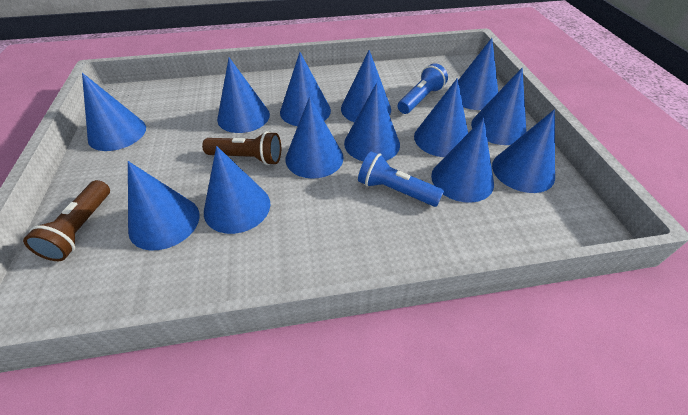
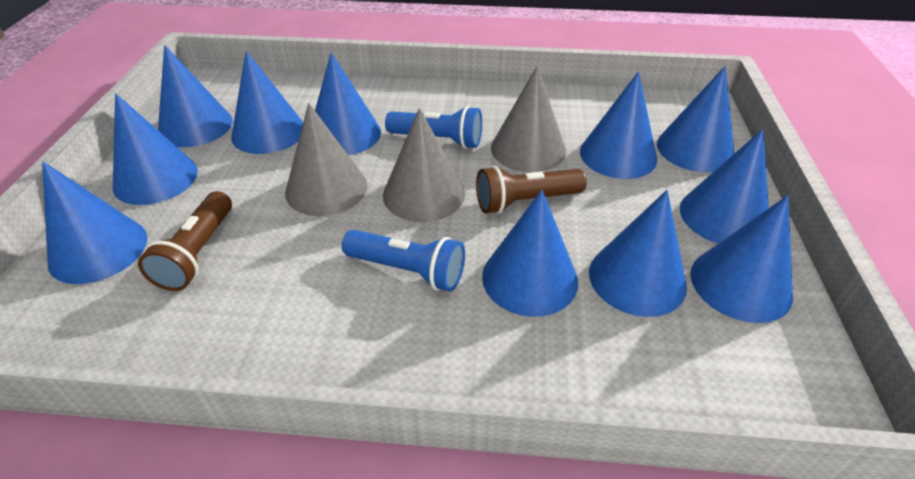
blue cone: 13 -> 11
grey cone: 0 -> 3

